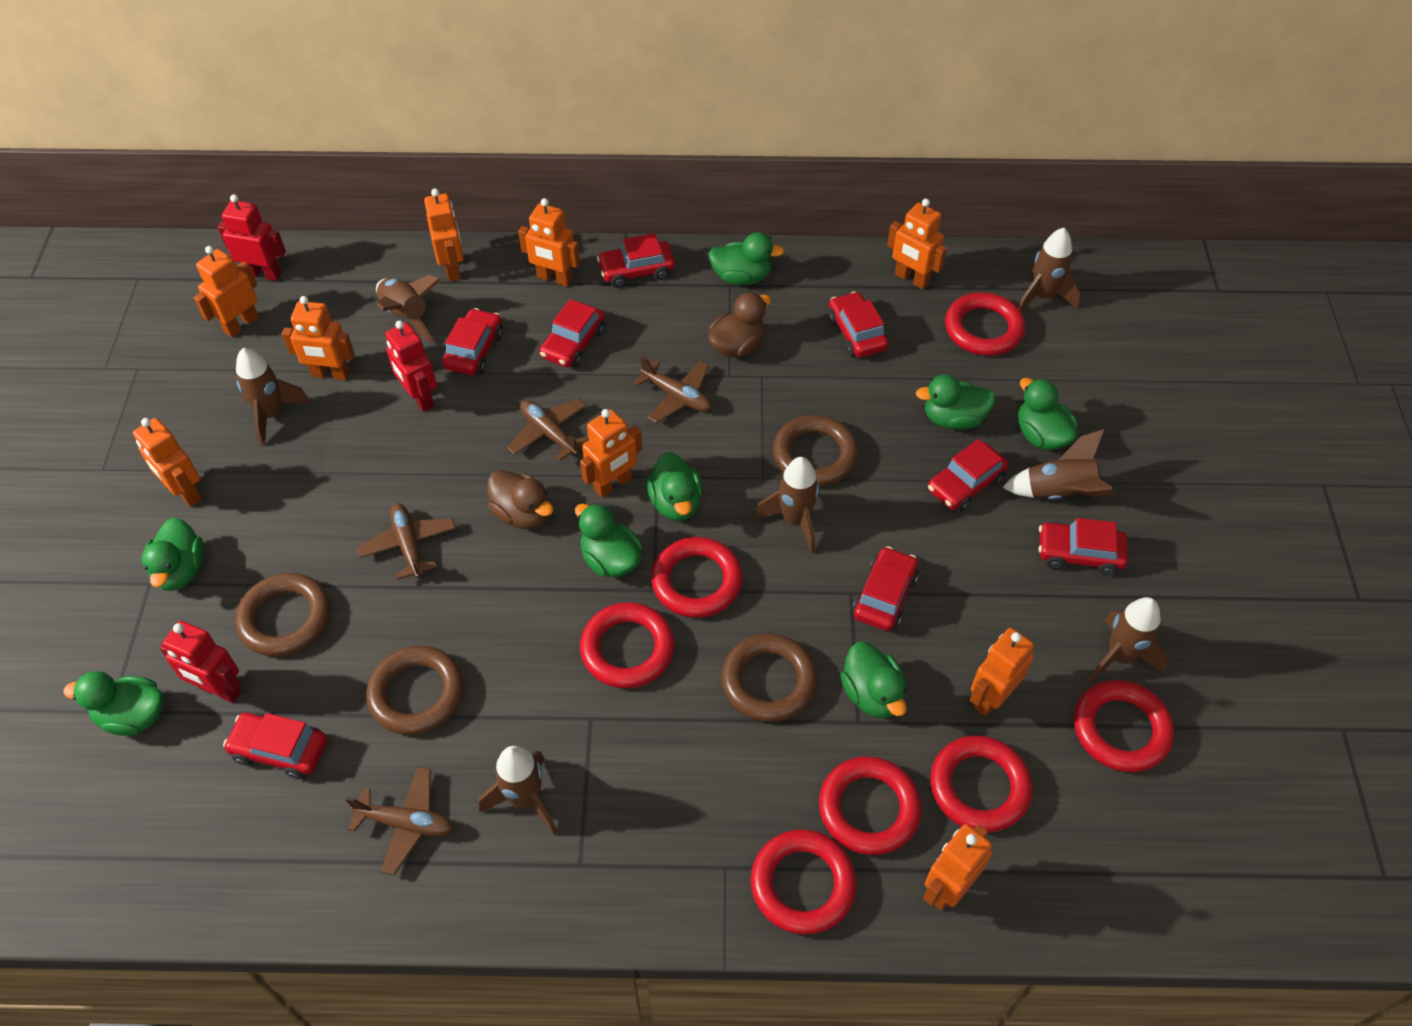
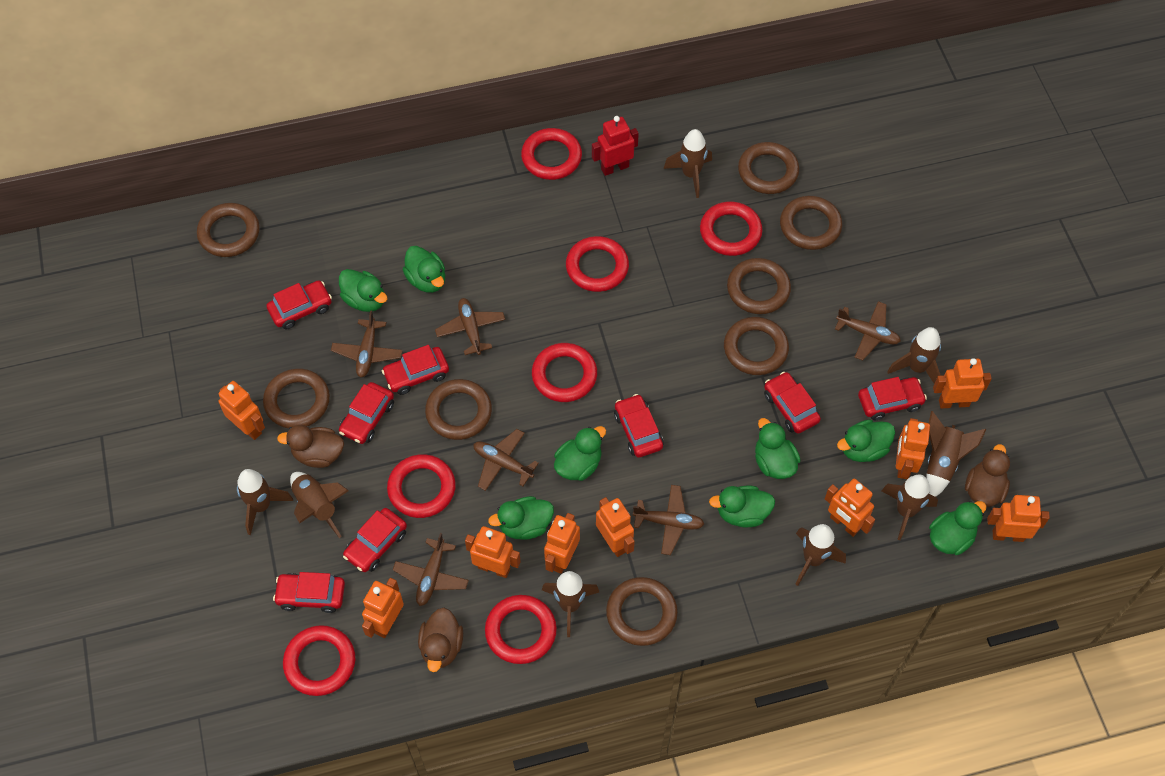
brown duck: 2 -> 3
brown plane: 4 -> 6
brown ring: 4 -> 8
brown rocket: 7 -> 8
red robot: 3 -> 1

